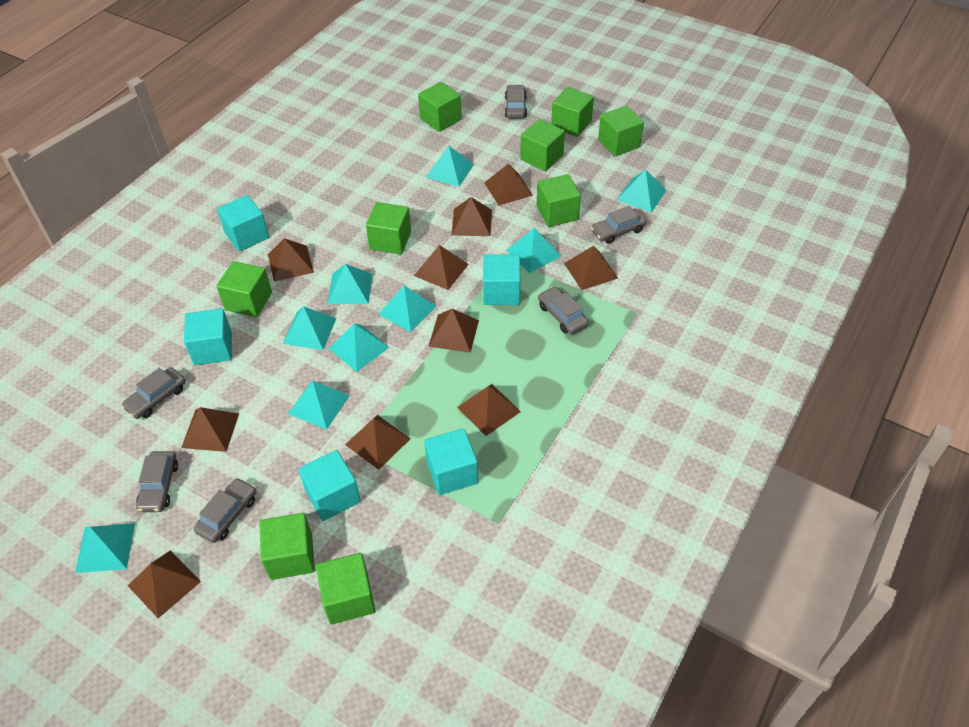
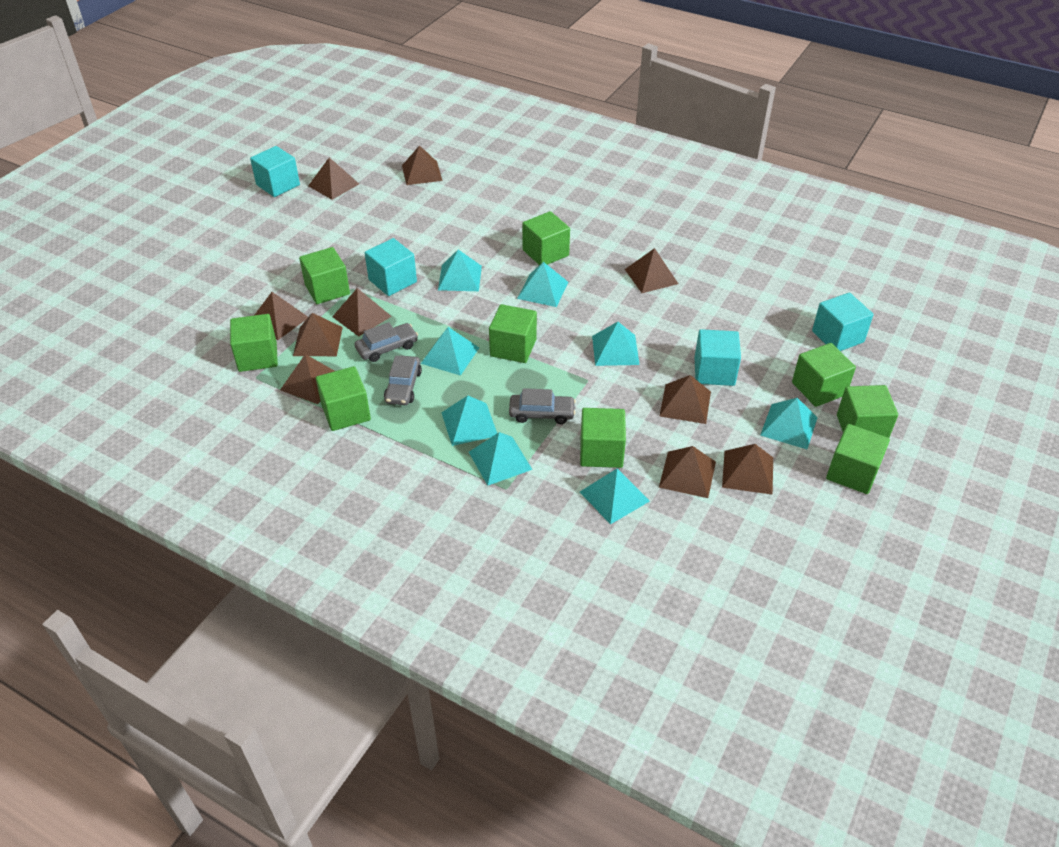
grey car: 6 -> 3
turquoise cube: 5 -> 4
turquoise pyramid: 9 -> 8

